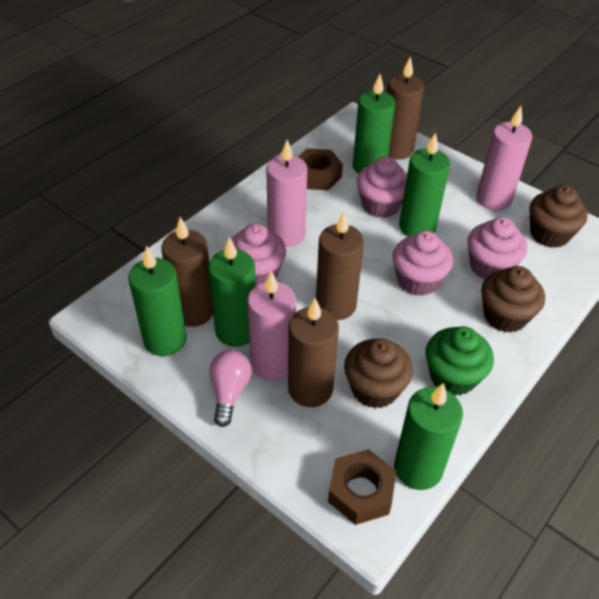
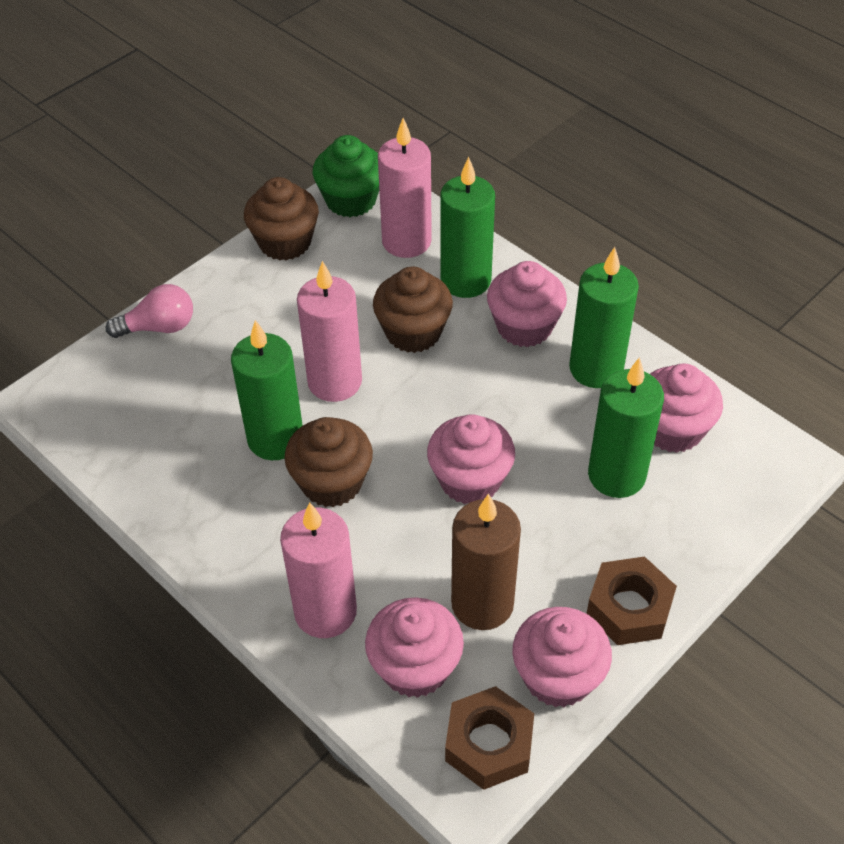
brown candle: 4 -> 1
green candle: 5 -> 4
pink cupcake: 4 -> 5

